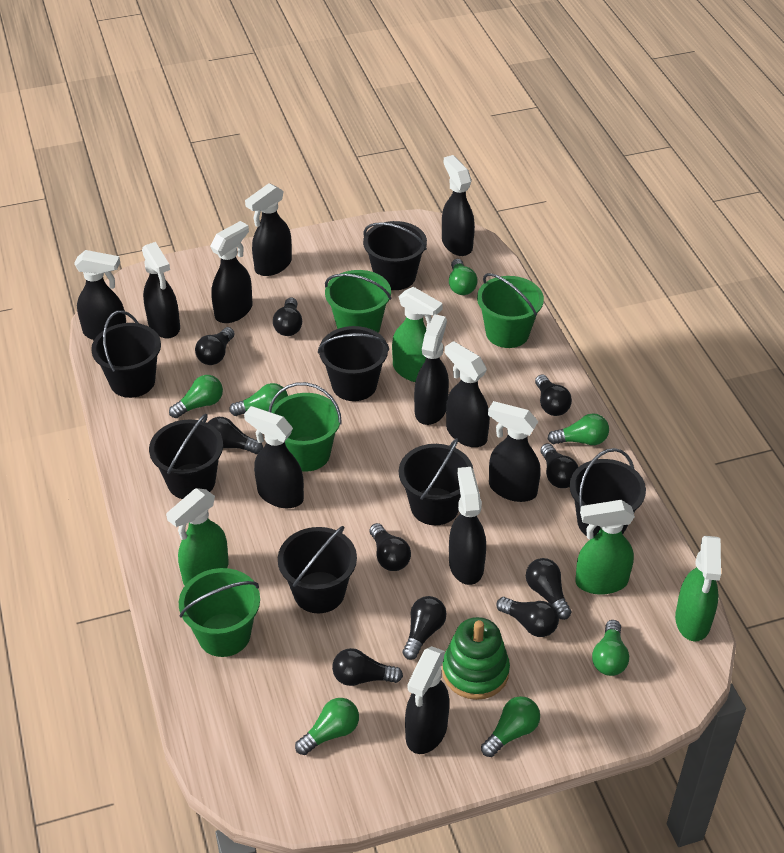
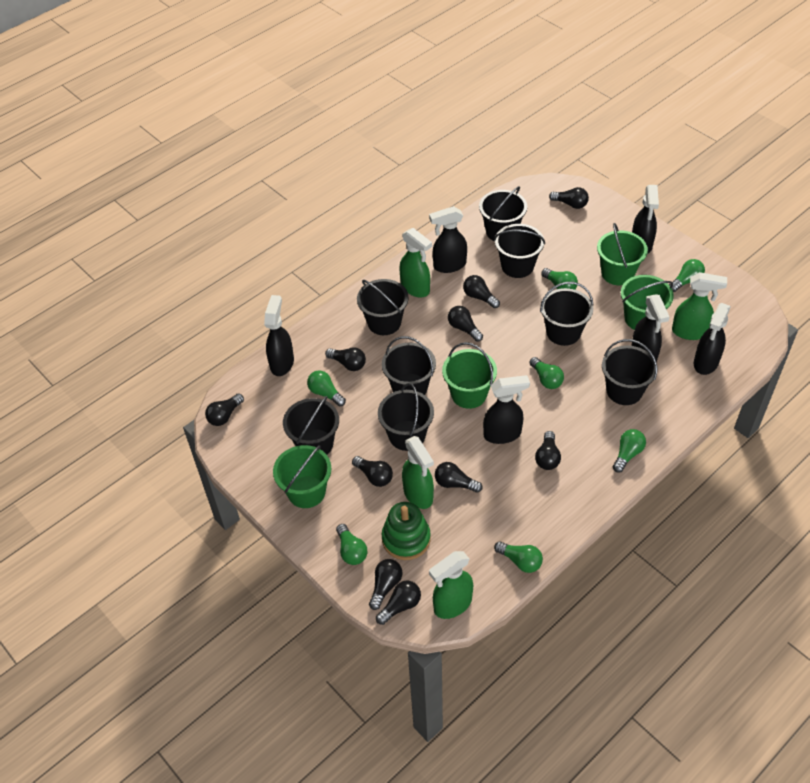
black bucket: 7 -> 8
black spray bottle: 11 -> 6

